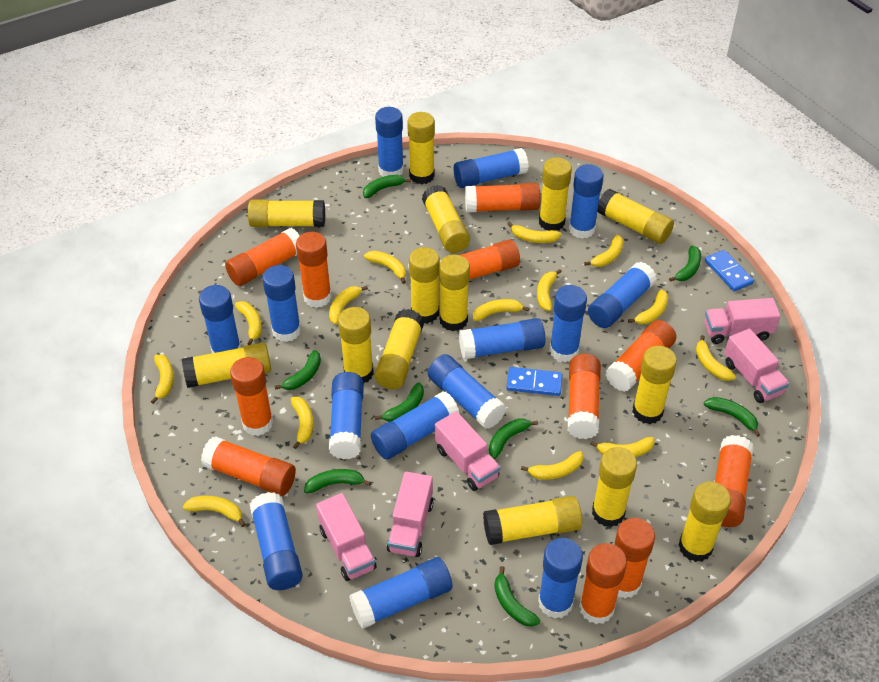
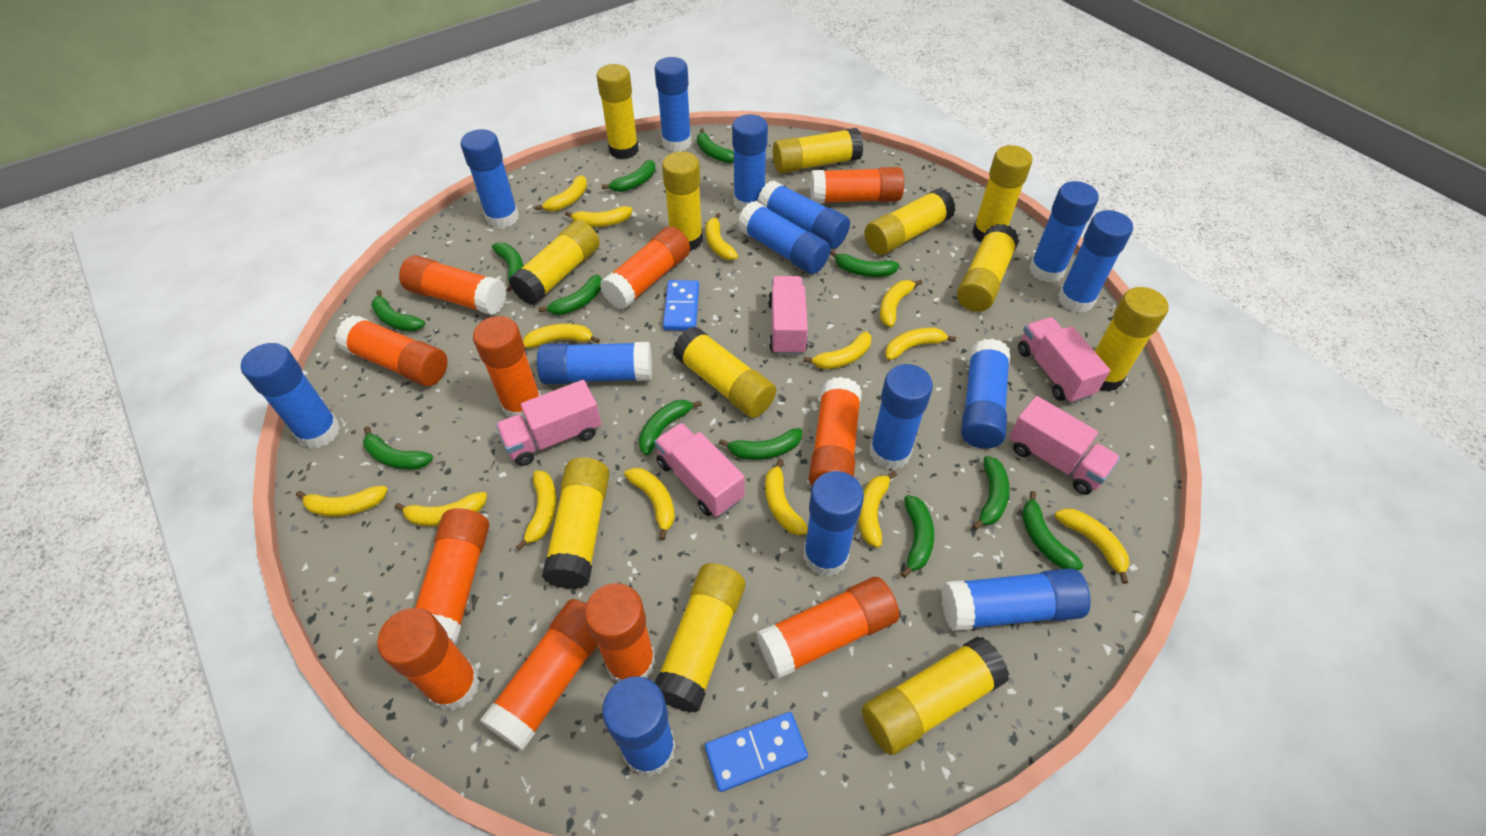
green banana: 8 -> 12
yellow glue stick: 14 -> 12

